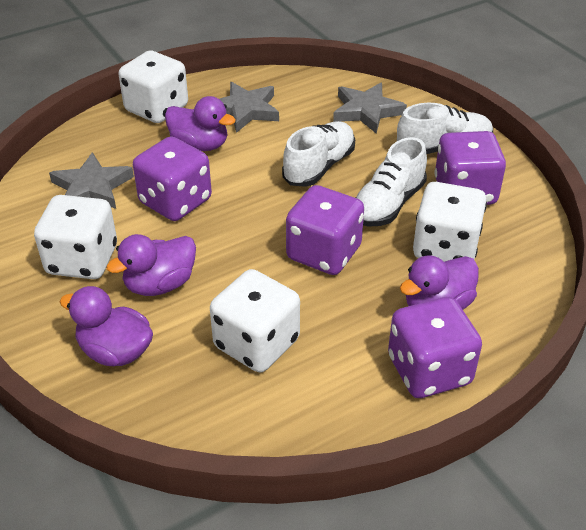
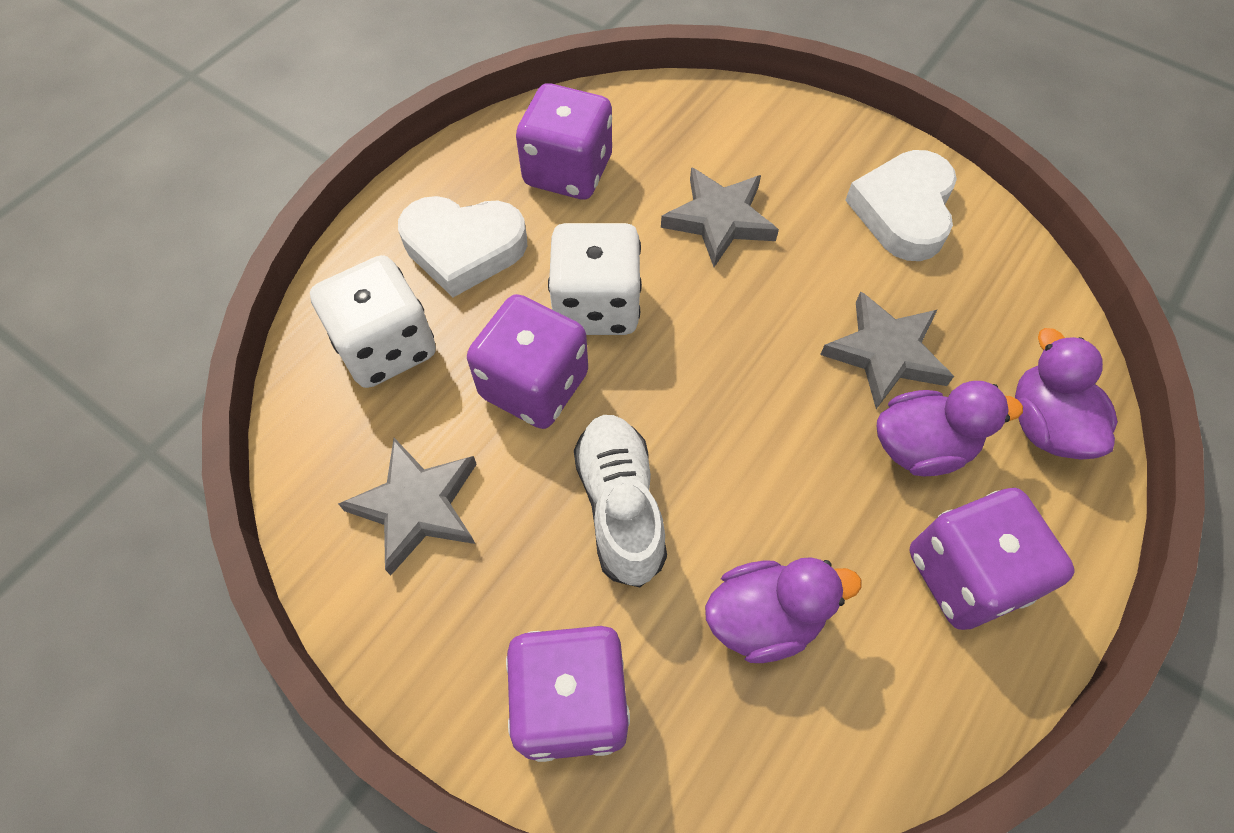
purple duck: 4 -> 3
white dice: 4 -> 2
white heart: 0 -> 2
white shoe: 3 -> 1

